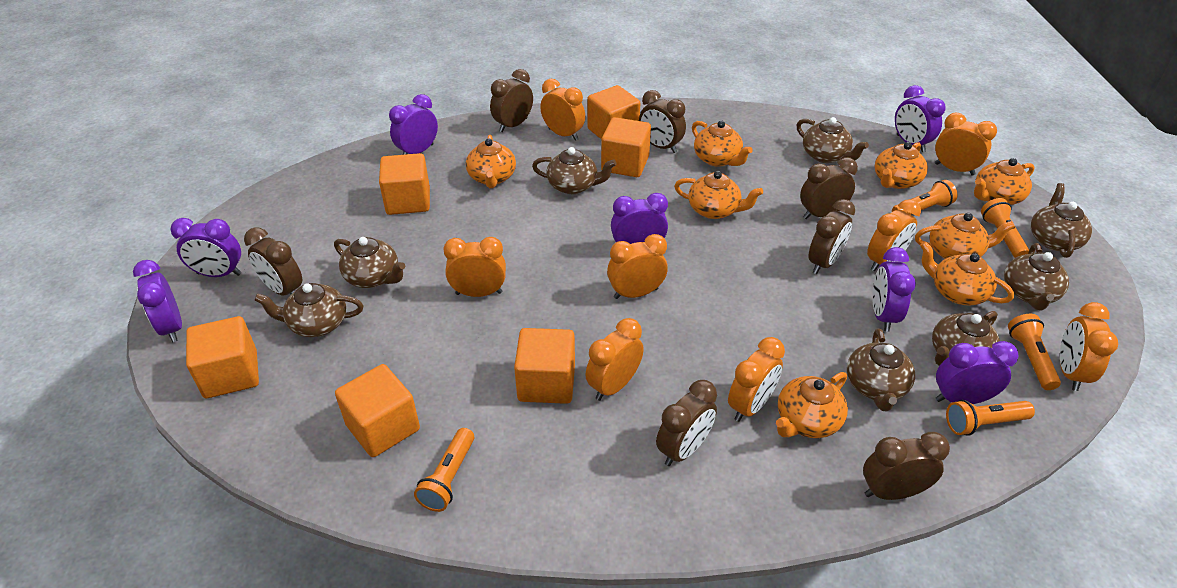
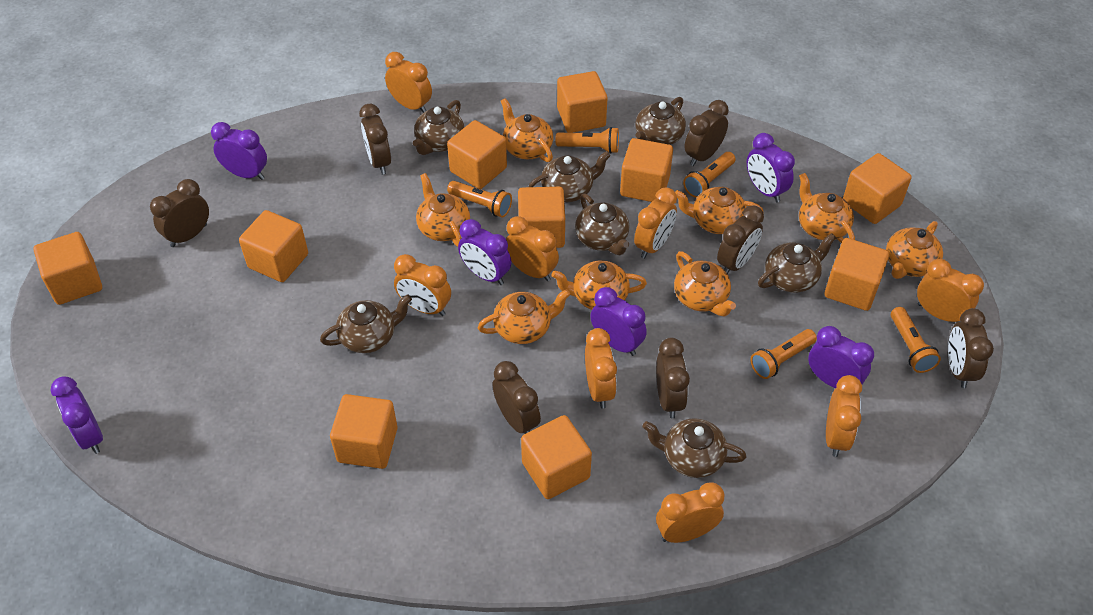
brown teapot: 8 -> 7
orange cube: 6 -> 10
purple clock: 7 -> 6

